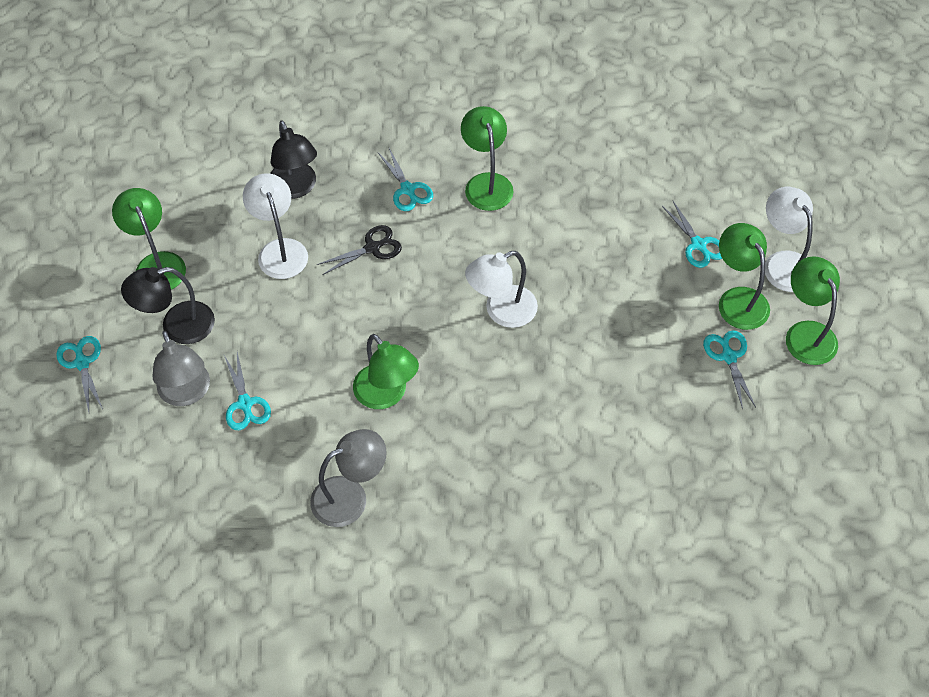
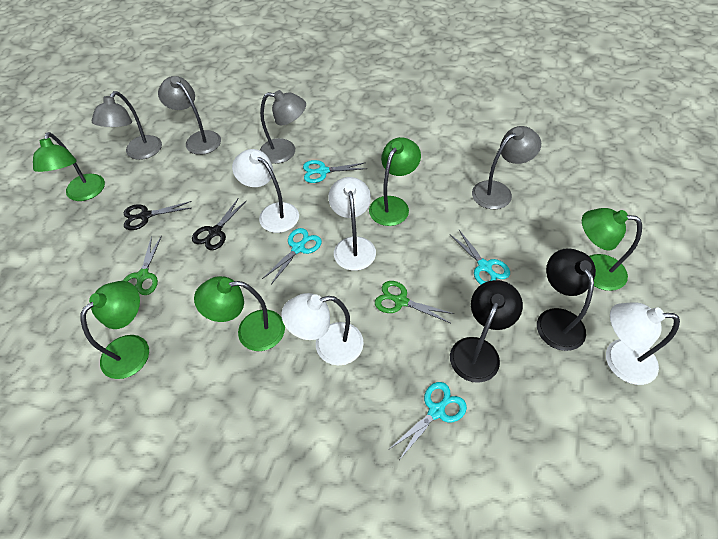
black scissors: 1 -> 2
green scissors: 0 -> 2
grey lamp: 2 -> 4
turquoise scissors: 5 -> 4
white lamp: 3 -> 4

